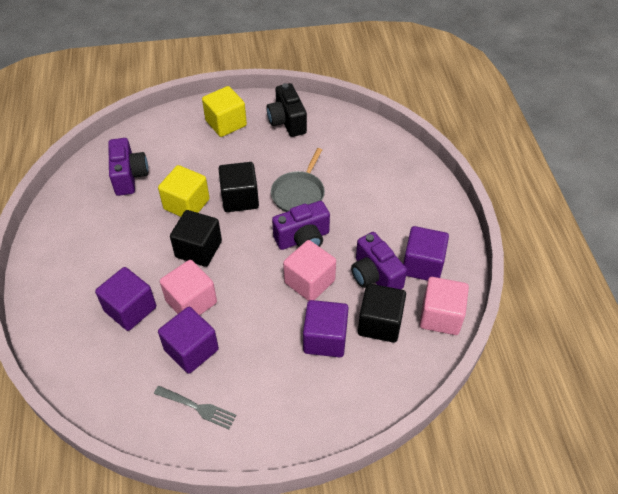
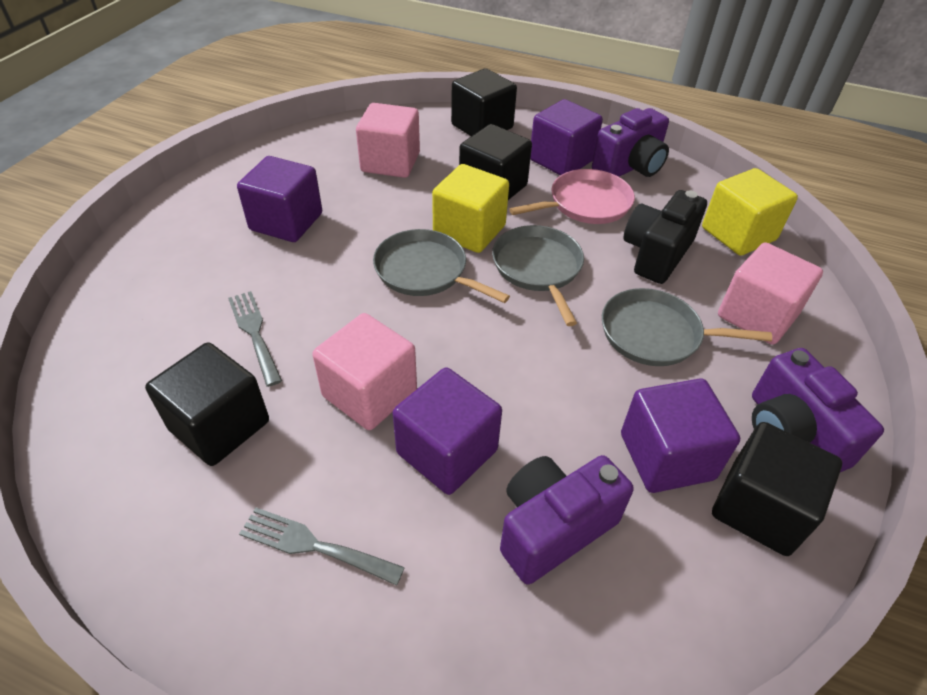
black cube: 3 -> 4
grey fork: 1 -> 2
grey pan: 1 -> 3
pink pan: 0 -> 1

